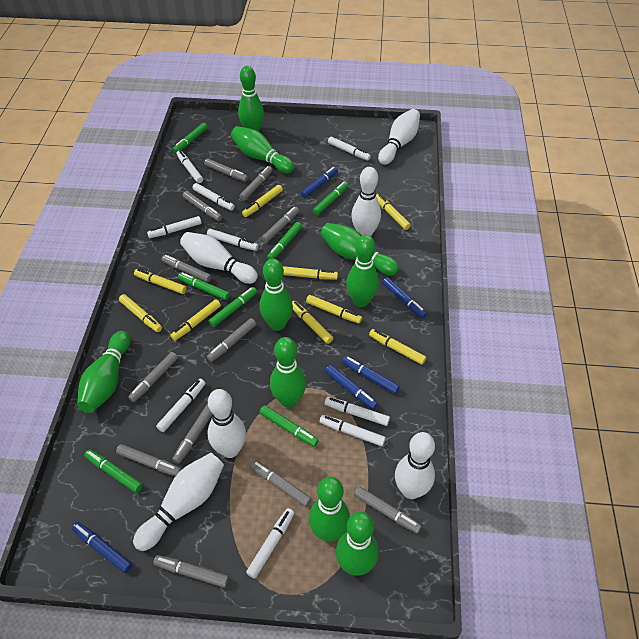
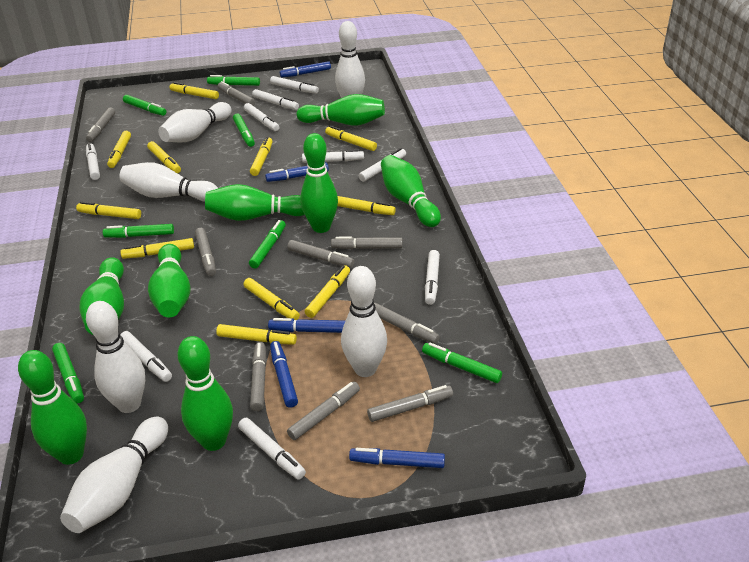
green bowling pin: 9 -> 8
grey marker: 12 -> 9
yellow marker: 9 -> 11

